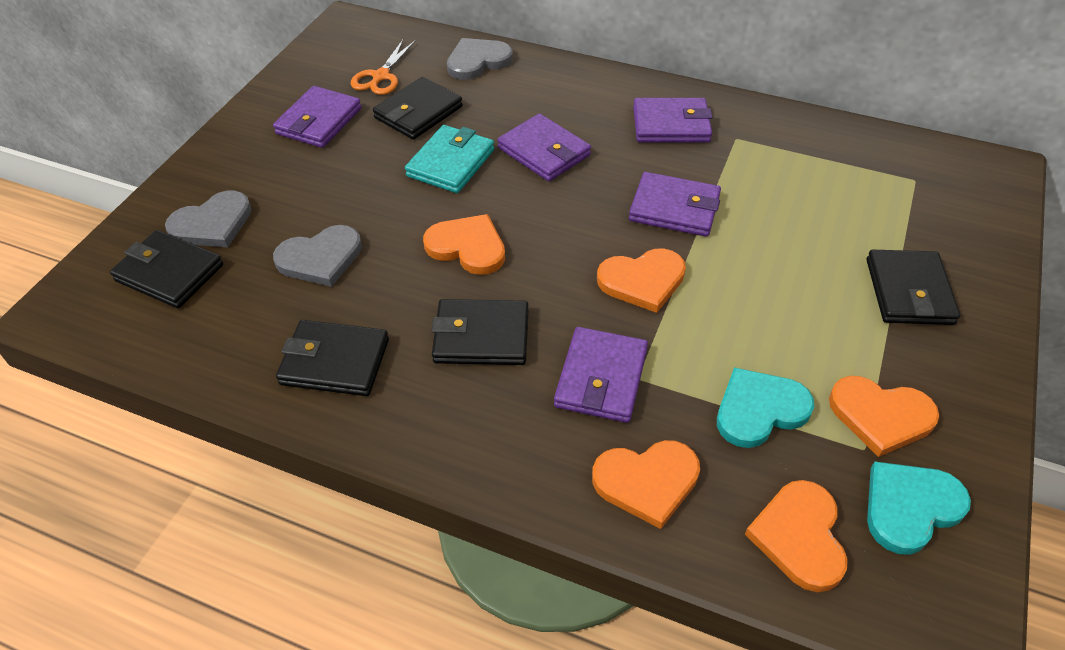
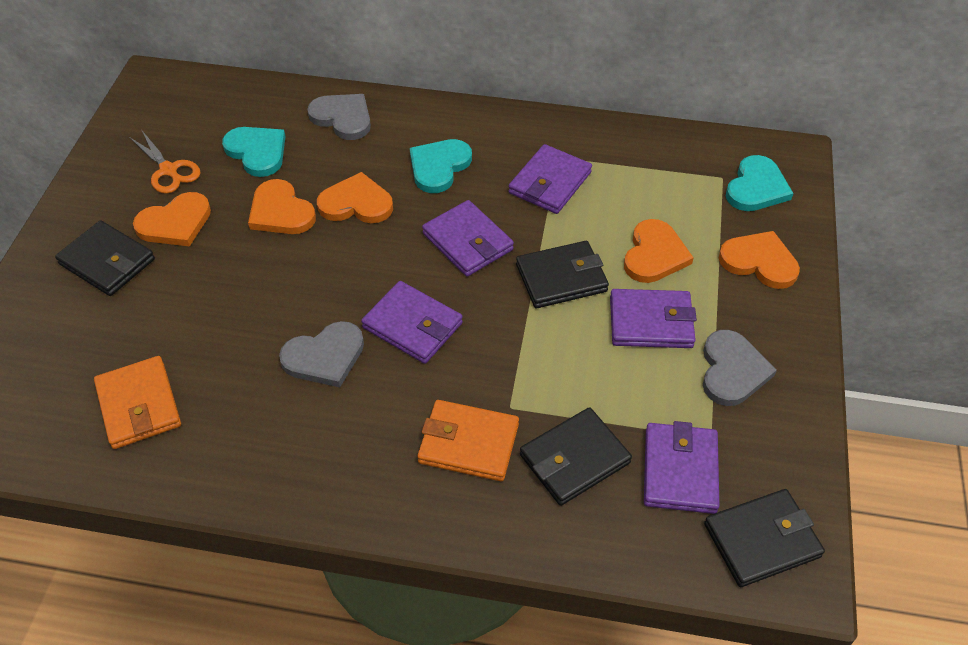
black wallet: 5 -> 4
orange wallet: 0 -> 2
turquoise heart: 2 -> 3
turquoise wallet: 1 -> 0

